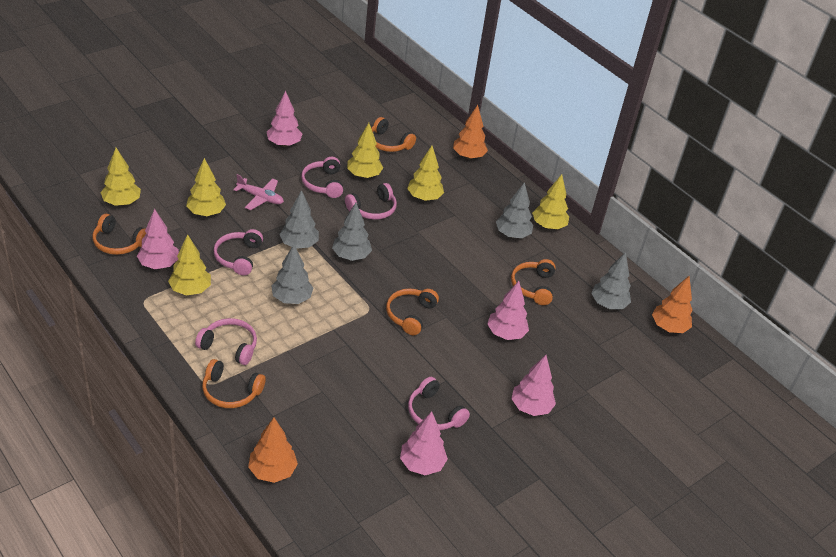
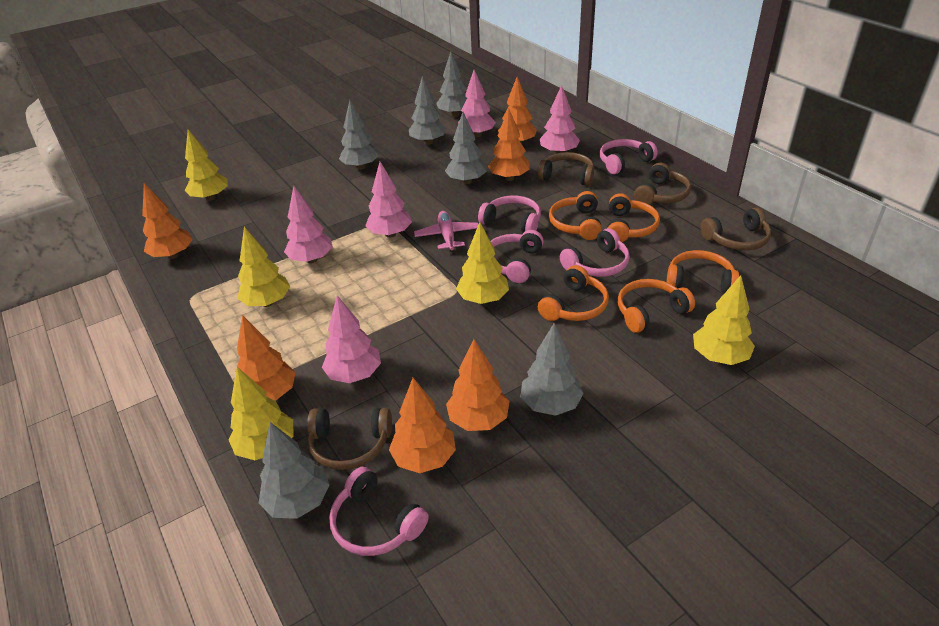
brown headphones: 0 -> 4
grey tree: 5 -> 6
orange tree: 3 -> 6
yellow tree: 6 -> 5

